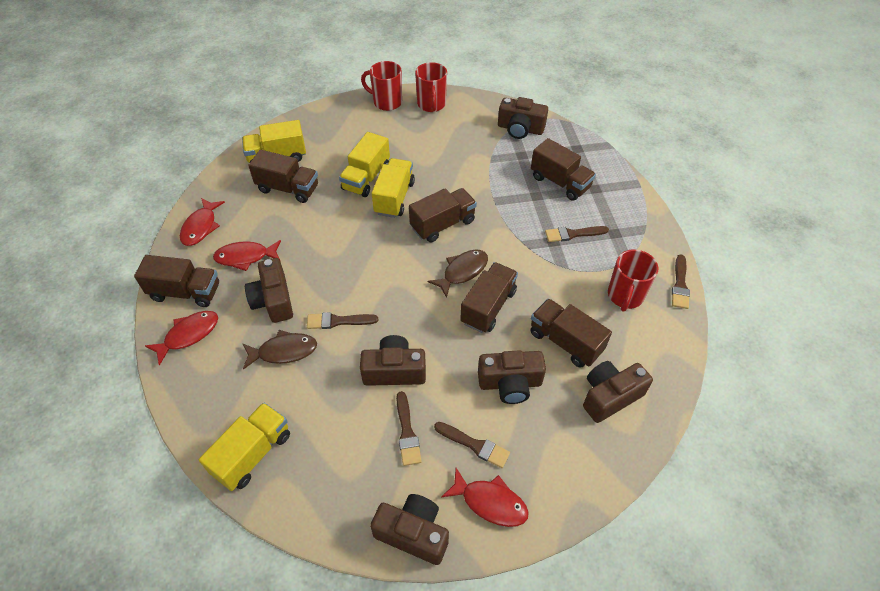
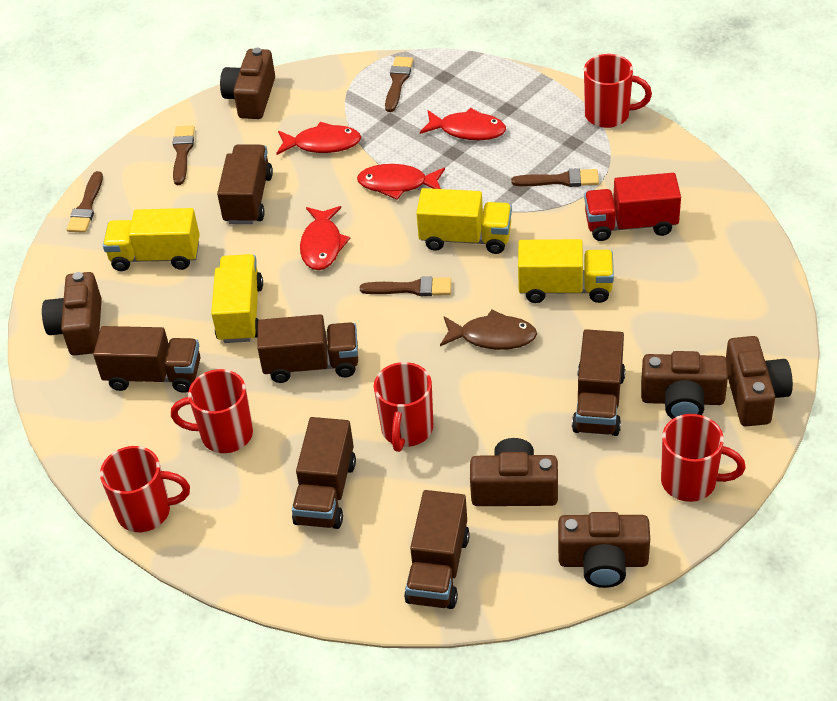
brown fish: 2 -> 1
red mug: 3 -> 5
red truck: 0 -> 1

